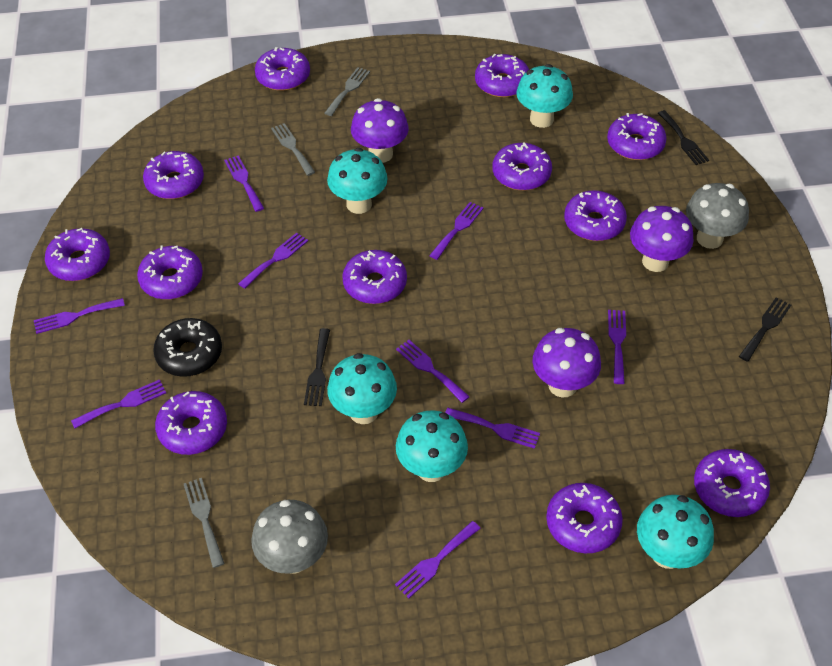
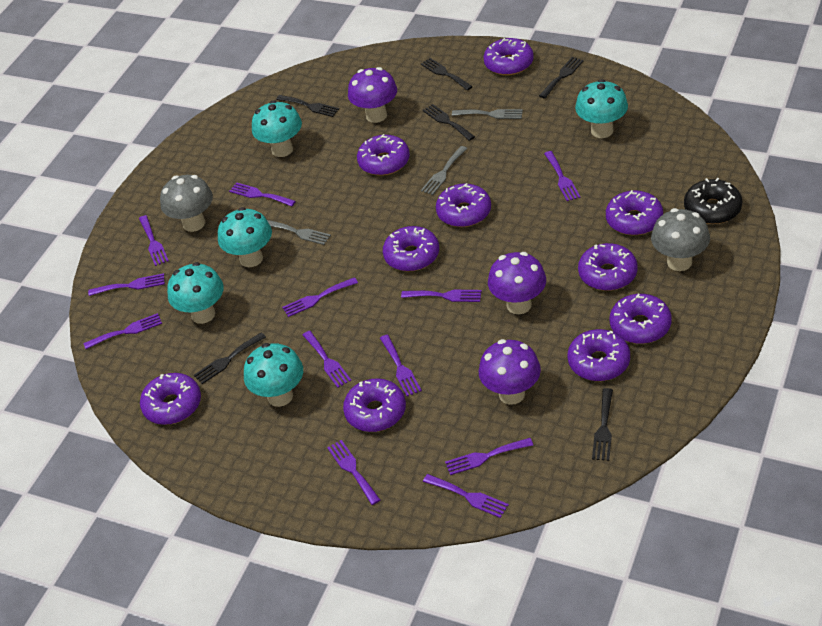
black fork: 3 -> 6
purple donut: 12 -> 10
purple fork: 9 -> 12

